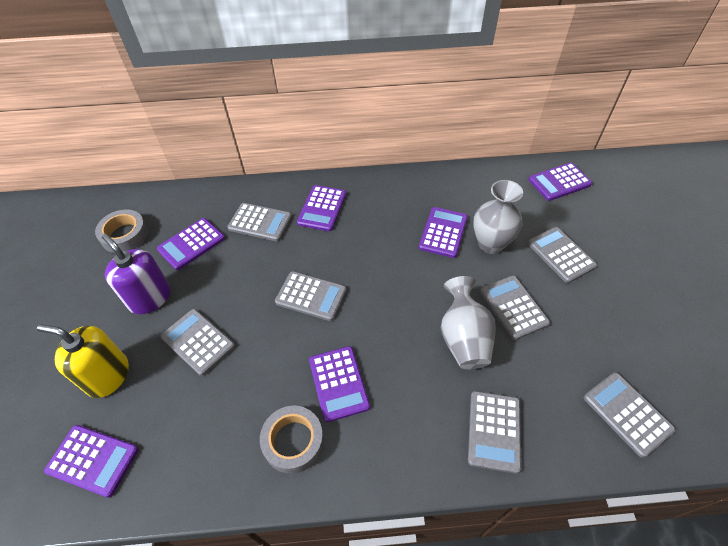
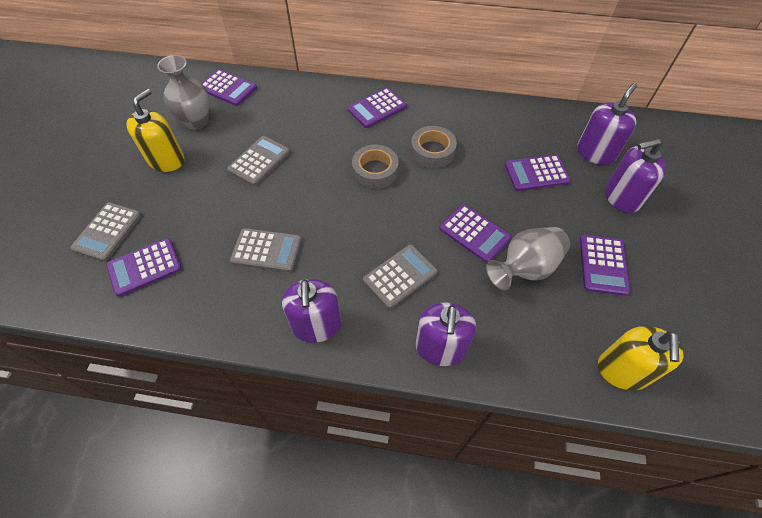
grey calculator: 7 -> 4
purple soap dispenser: 1 -> 4
yellow soap dispenser: 1 -> 2

